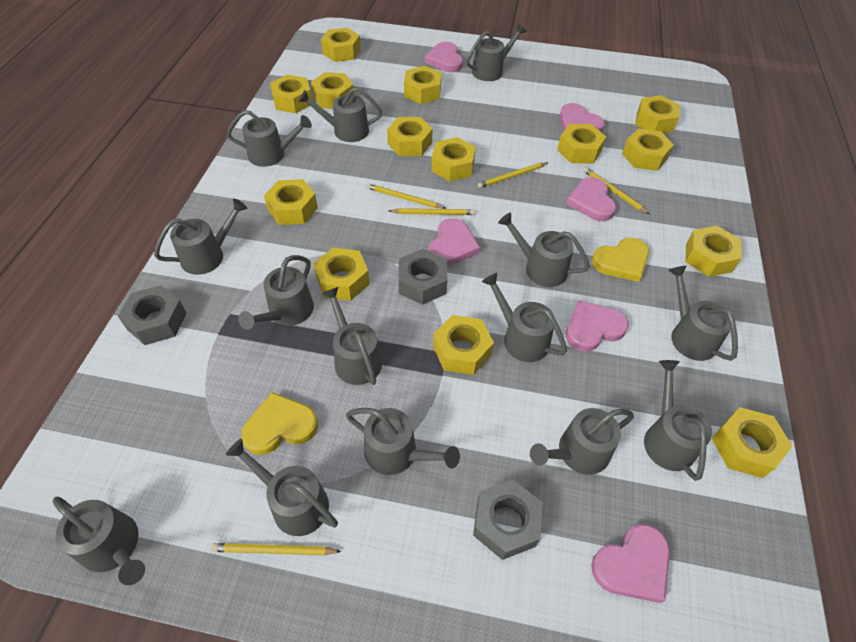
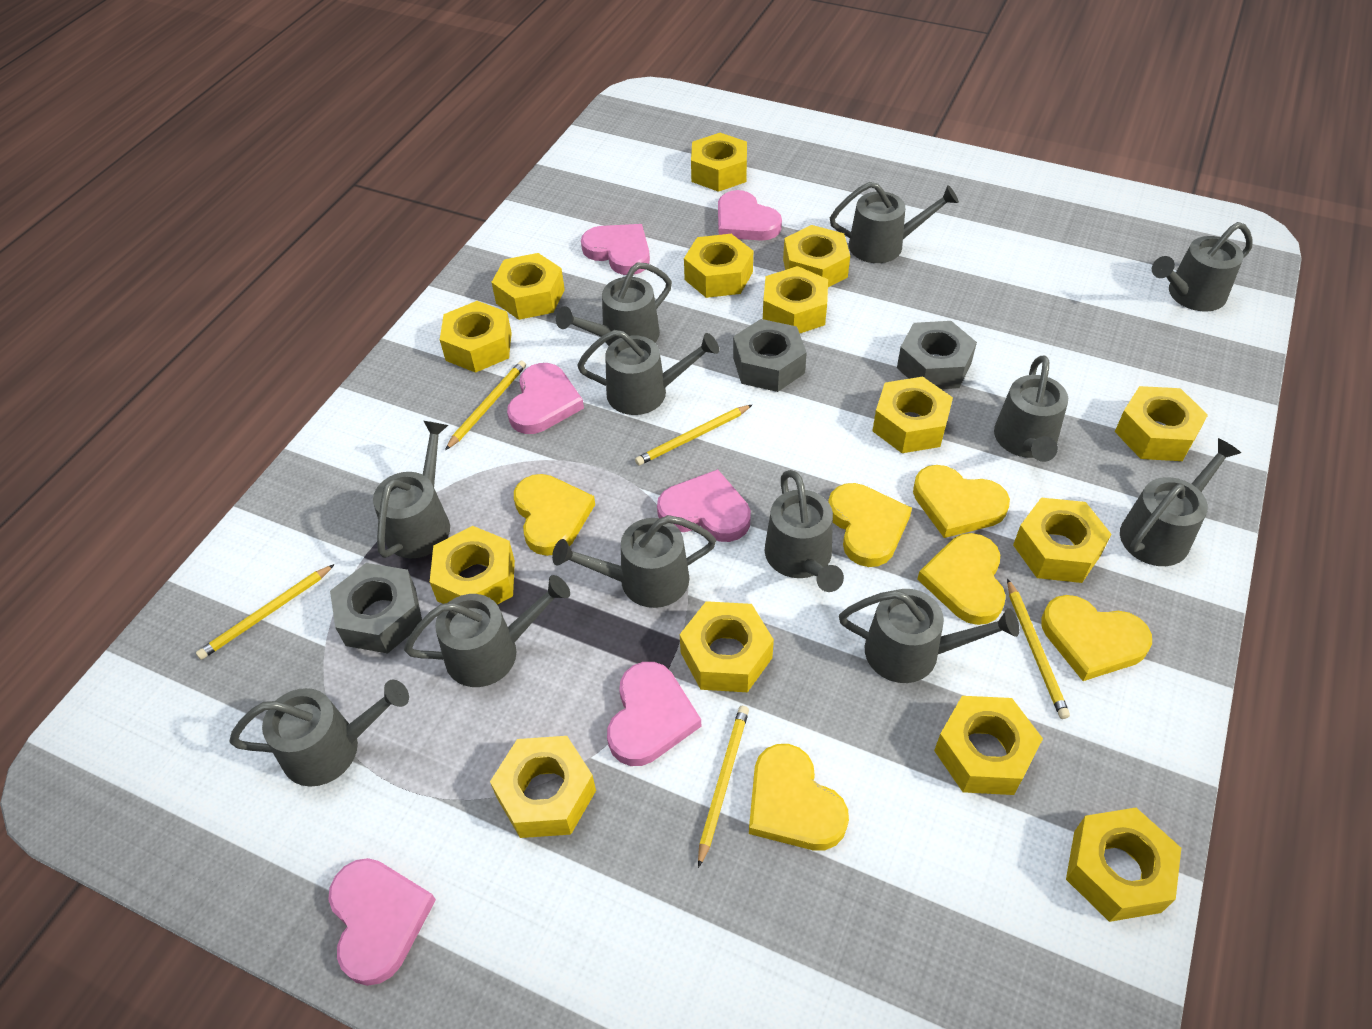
grey watering can: 14 -> 12
yellow heart: 2 -> 6

